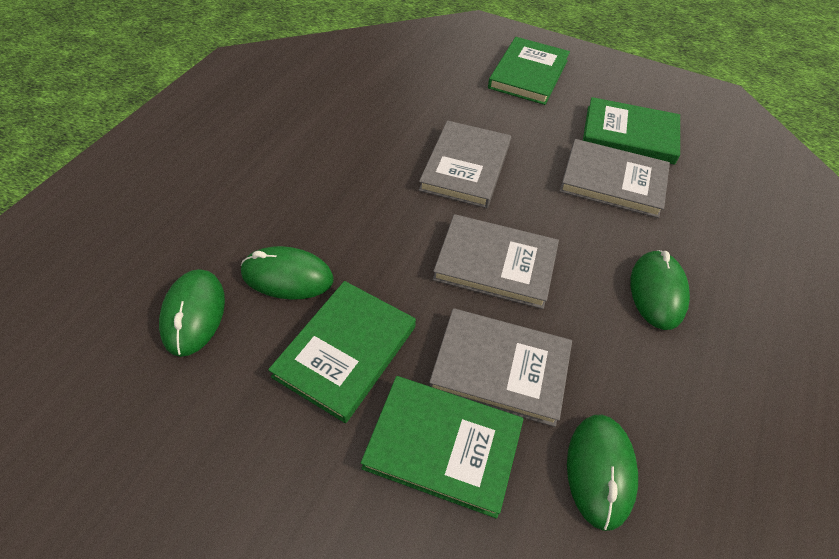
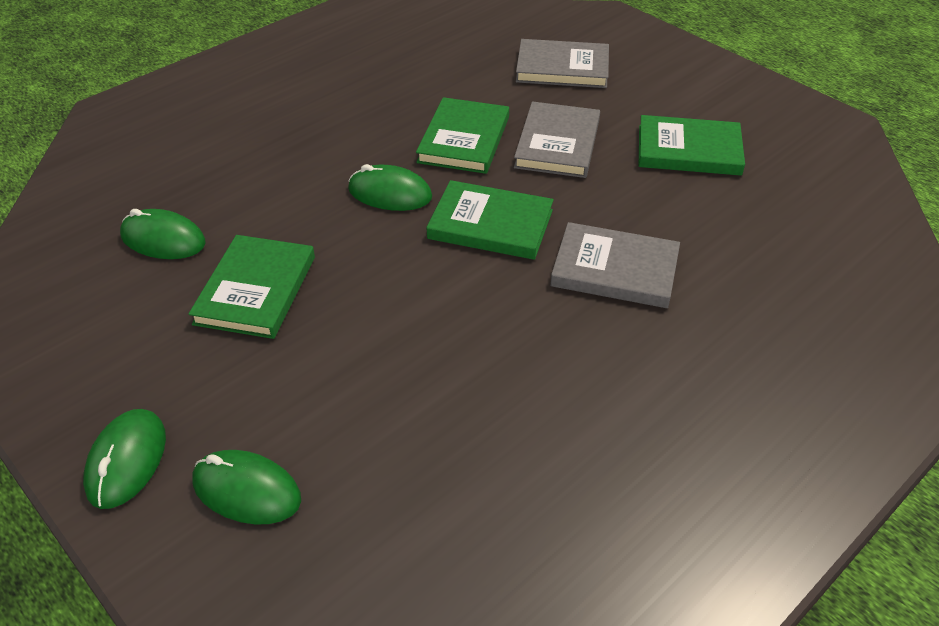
grey book: 4 -> 3

